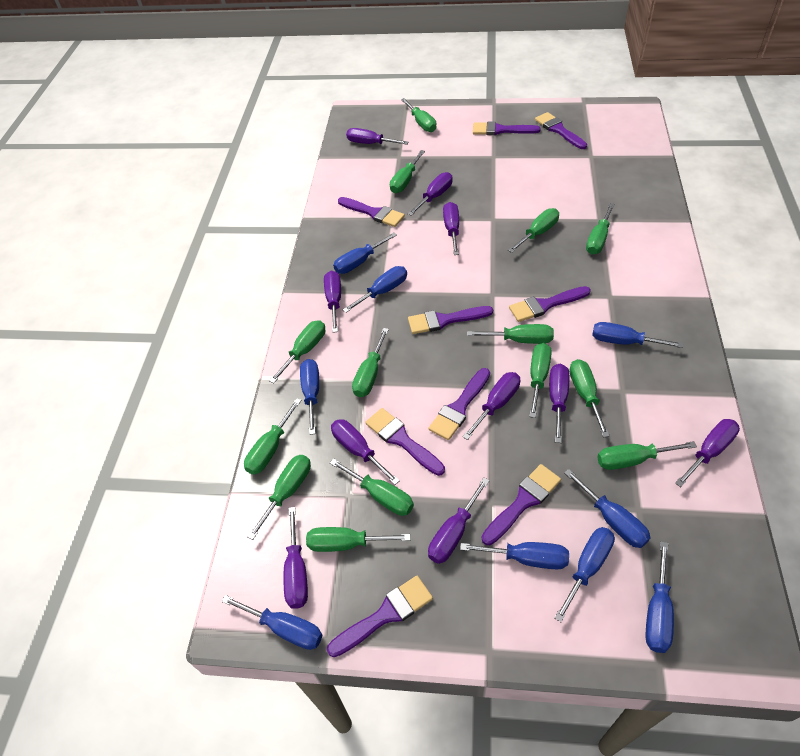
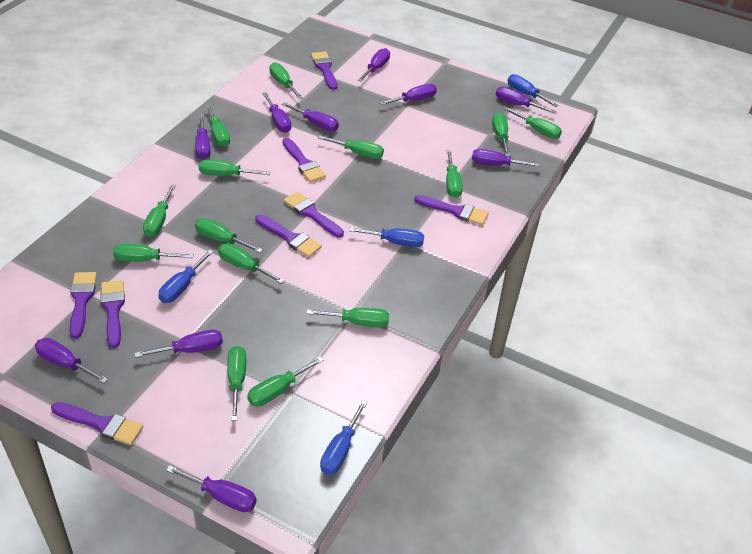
blue screwdriver: 9 -> 4
purple brush: 9 -> 8

